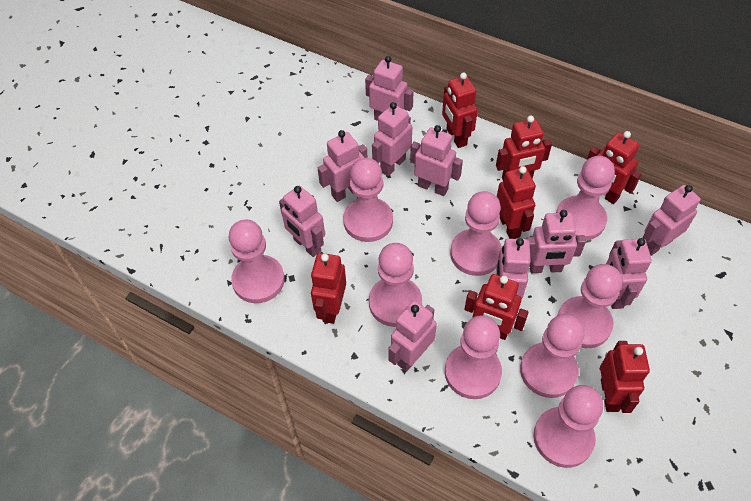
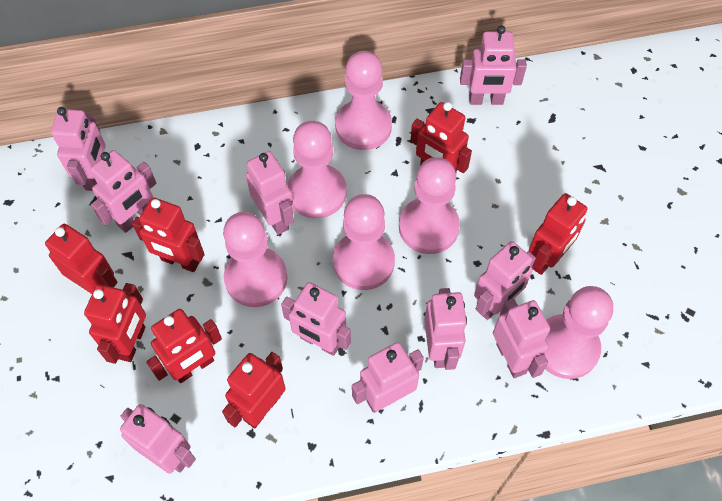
pink pawn: 9 -> 6

